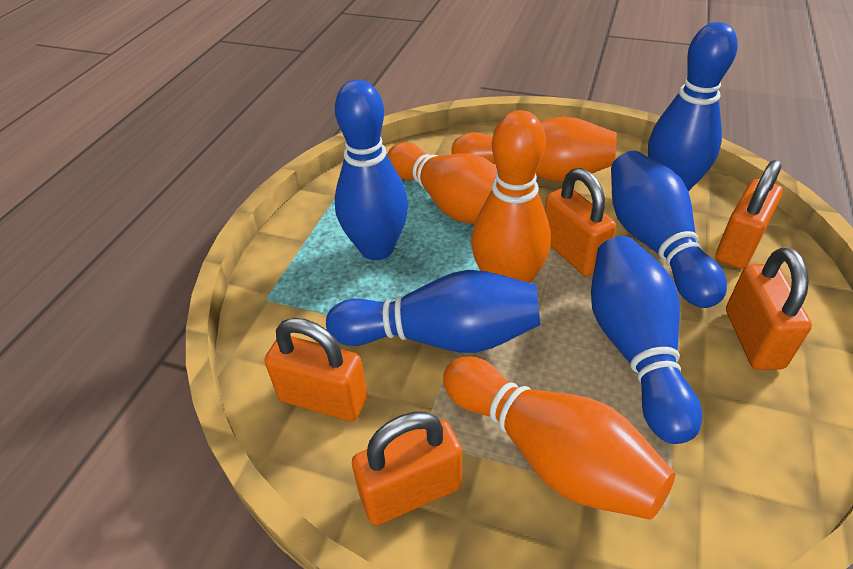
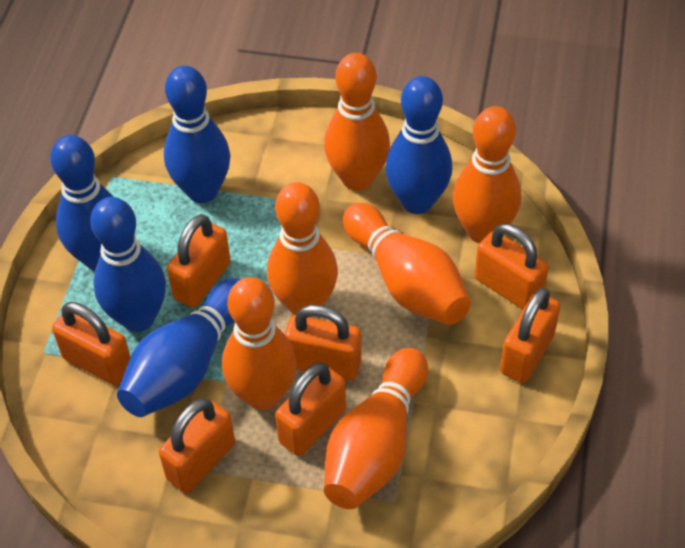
orange bowling pin: 4 -> 6
orange padlock: 5 -> 7

